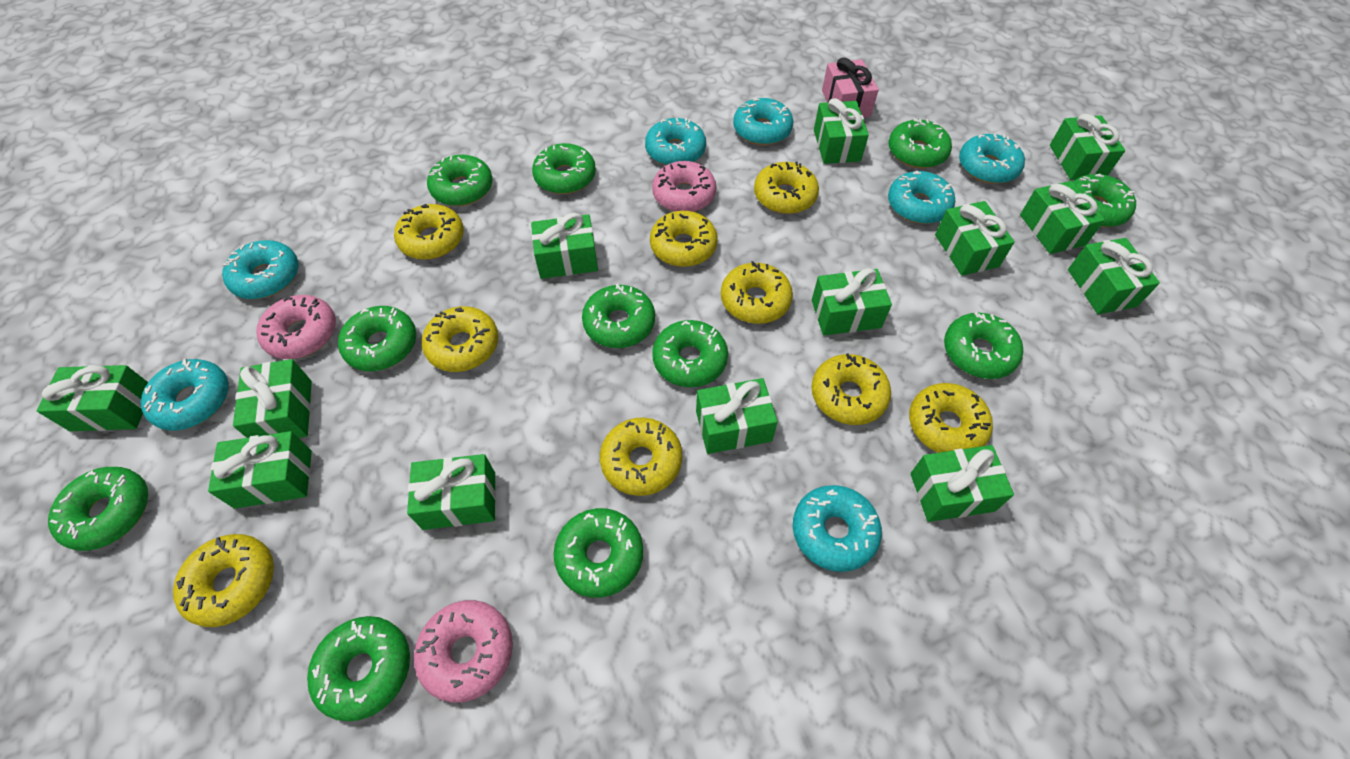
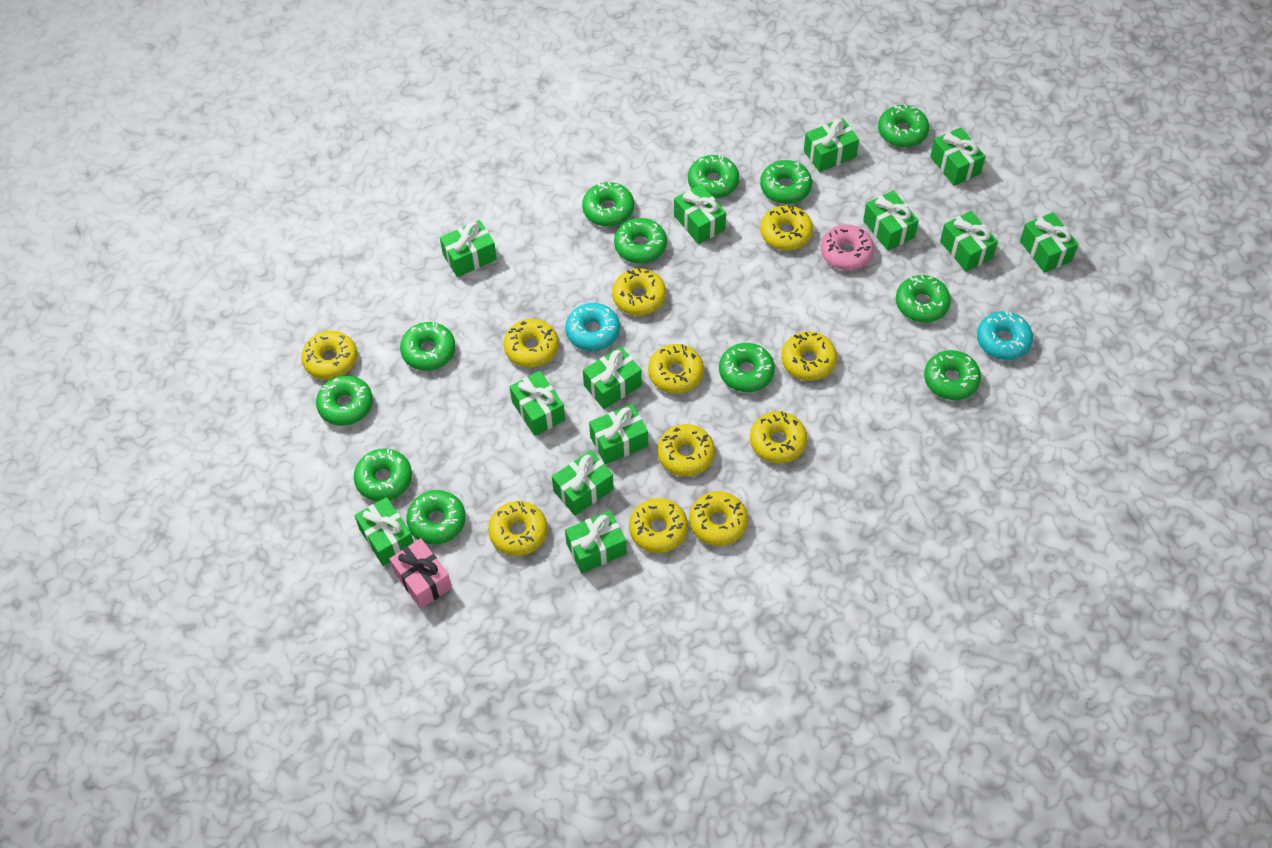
green donut: 11 -> 12
pink donut: 3 -> 1
turquoise donut: 7 -> 2
yellow donut: 9 -> 11

